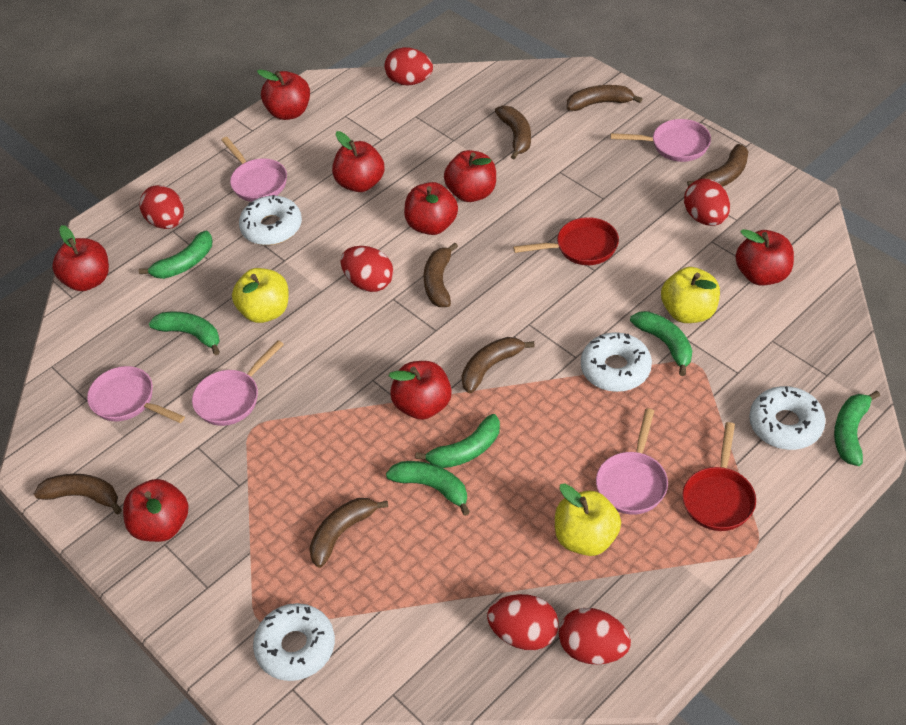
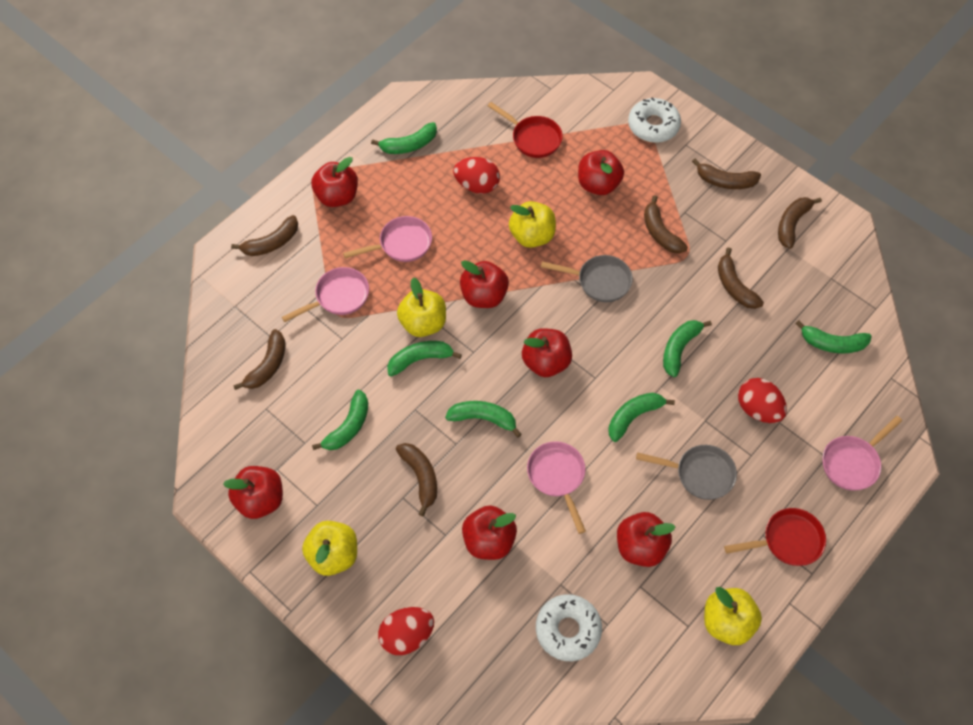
green banana: 6 -> 7
grey pan: 0 -> 2
pink pan: 5 -> 4
red apple: 8 -> 7
red egg: 6 -> 3
white donut: 4 -> 2
yellow apple: 3 -> 4

